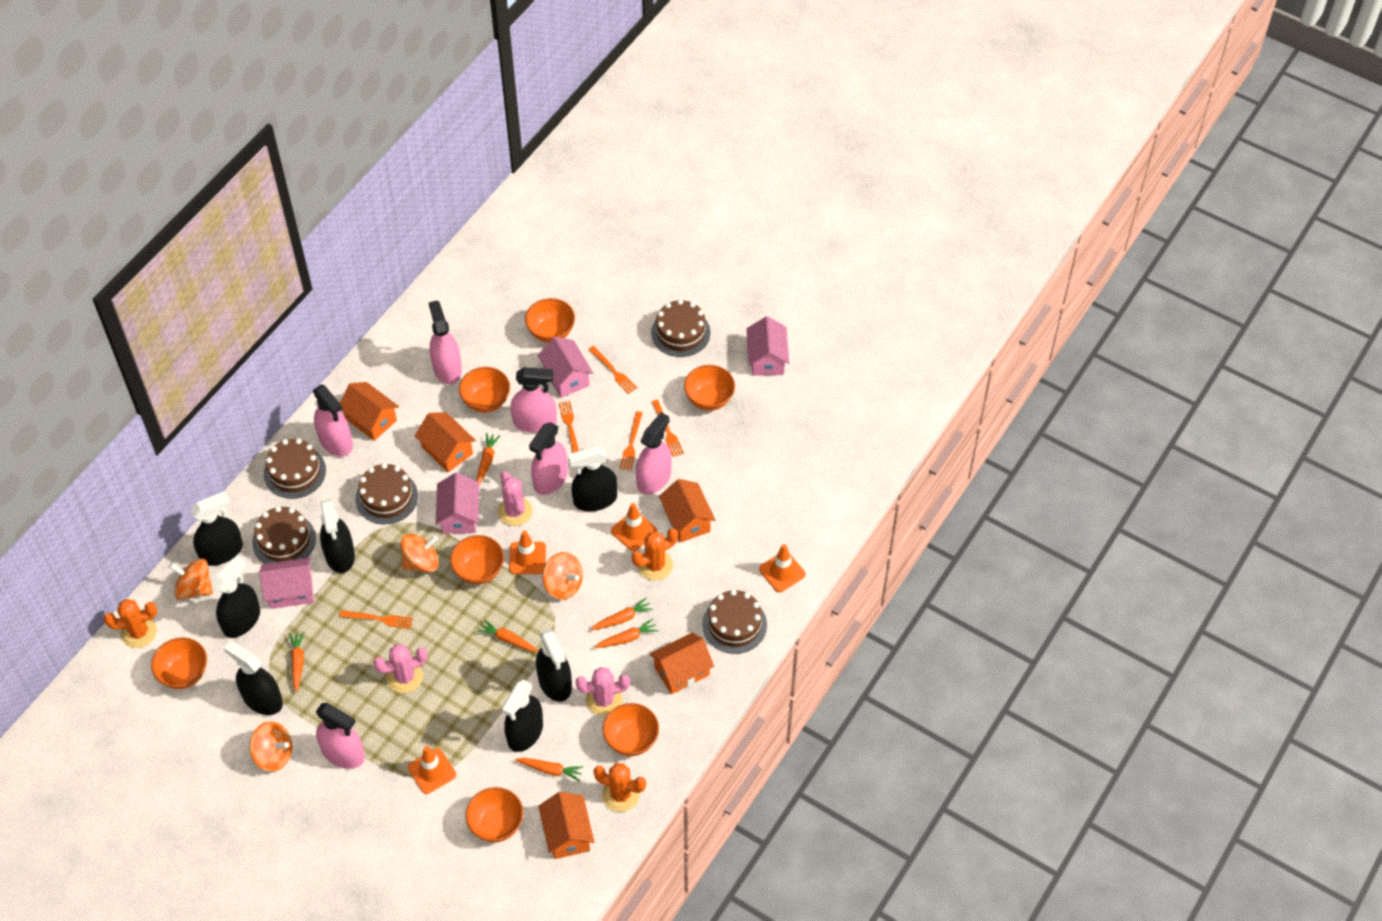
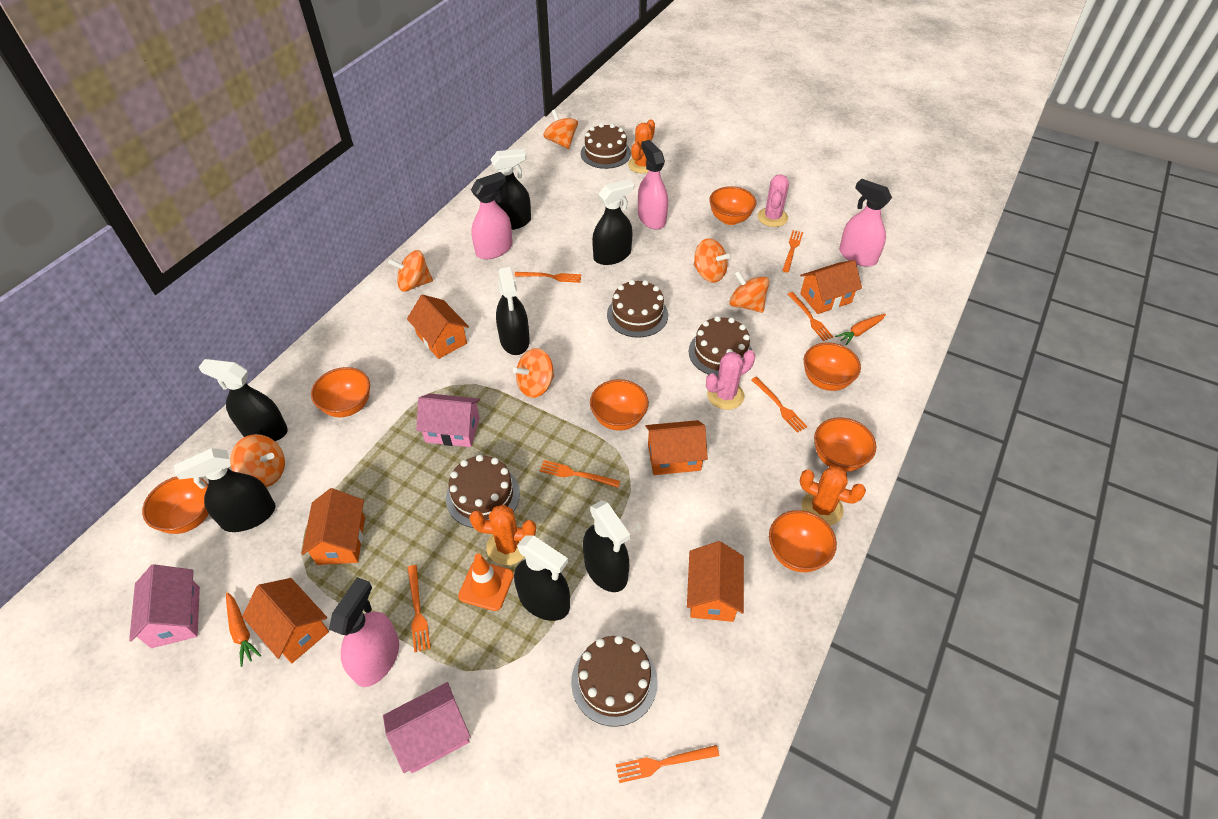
orange carrot: 6 -> 2
orange fork: 5 -> 7
orange house: 5 -> 6
orange spinning top: 4 -> 6
orange traffic cone: 4 -> 1
pink cactus: 3 -> 2
pink house: 4 -> 3
pink spray bottle: 6 -> 4

